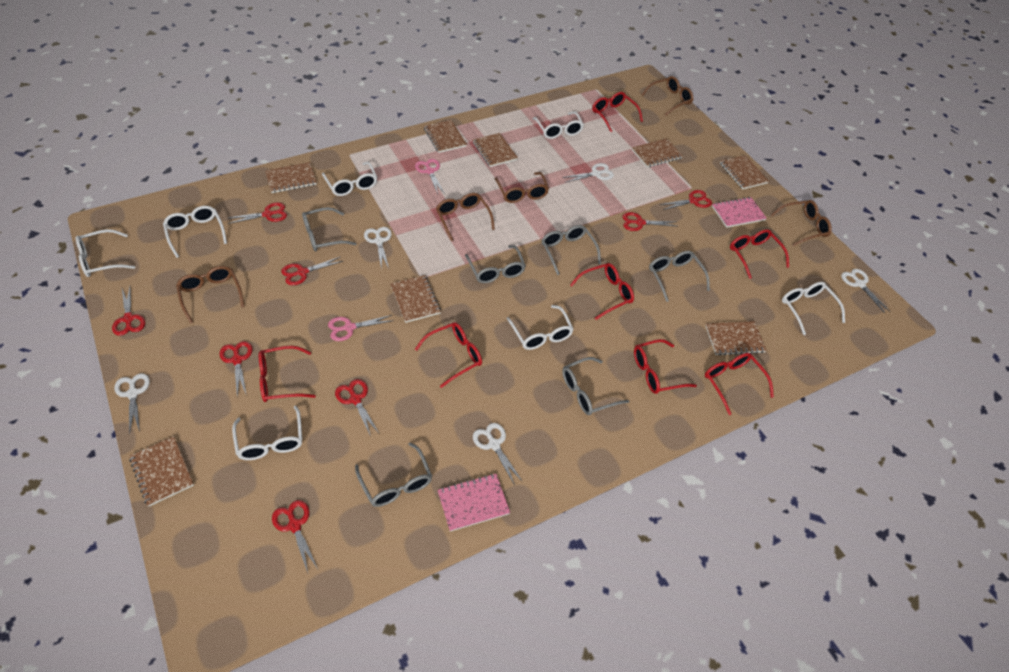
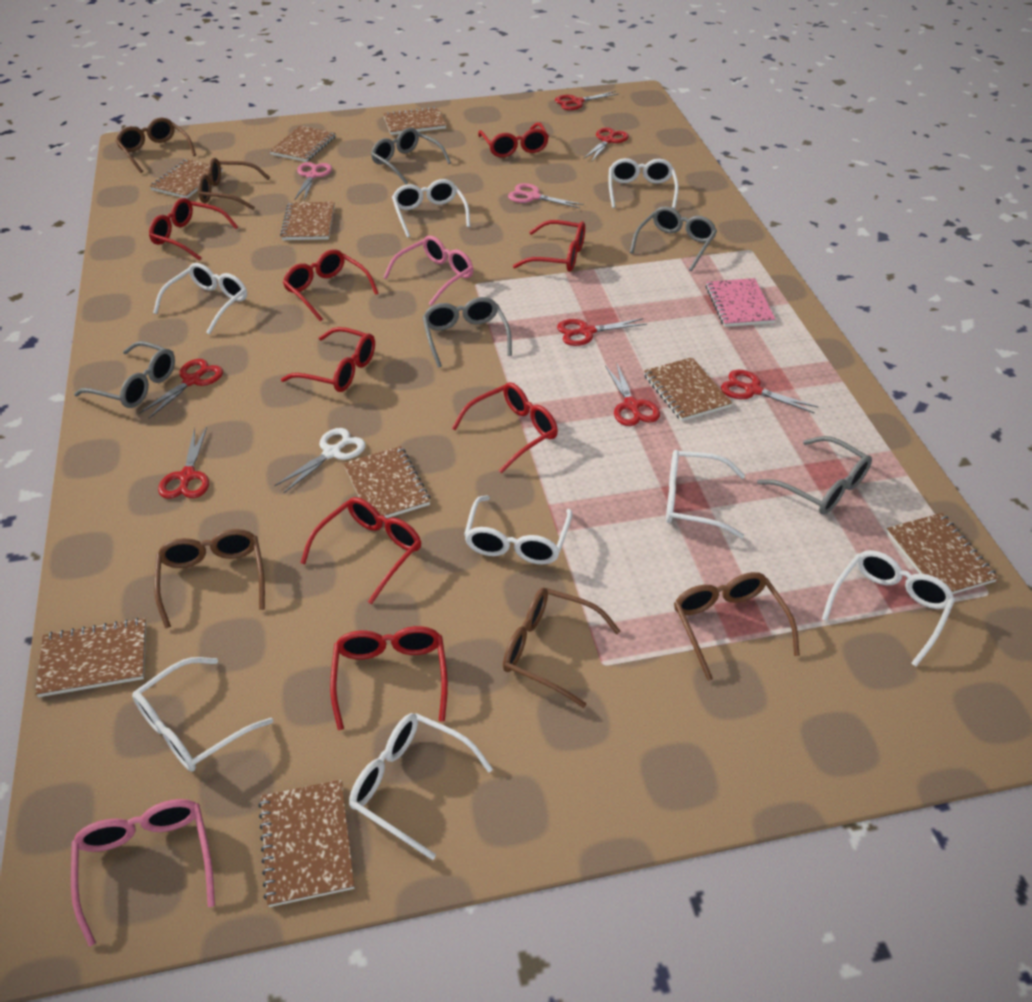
brown notebook: 8 -> 9
grey glasses: 6 -> 5
pink glasses: 0 -> 2
pink notebook: 2 -> 1
red glasses: 7 -> 8
red scissors: 8 -> 7
white glasses: 7 -> 8
white scissors: 5 -> 1

